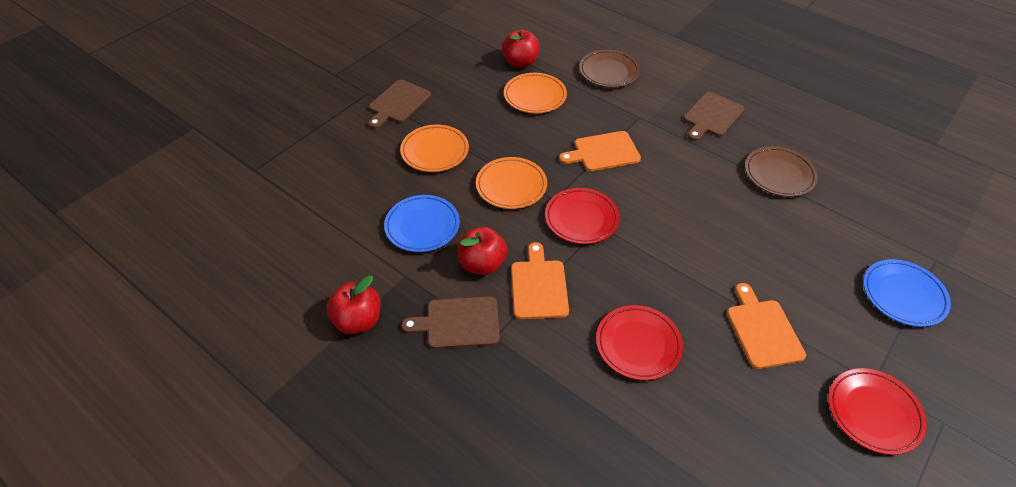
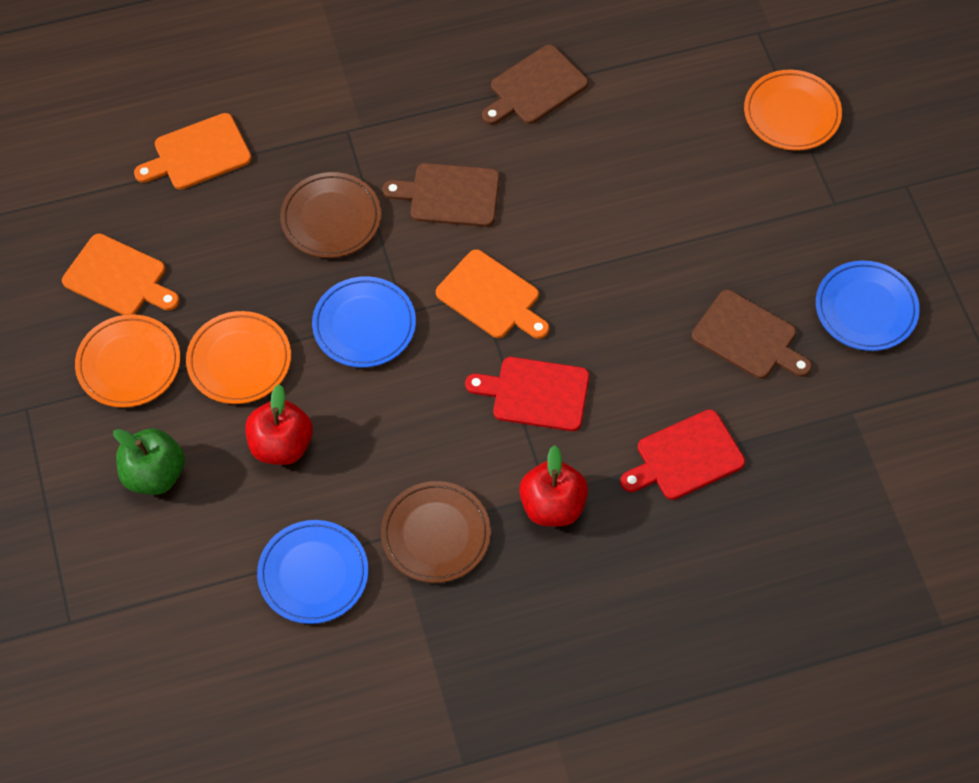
blue plate: 2 -> 3
green apple: 0 -> 1
red apple: 3 -> 2
red cutting board: 0 -> 2
red plate: 3 -> 0

